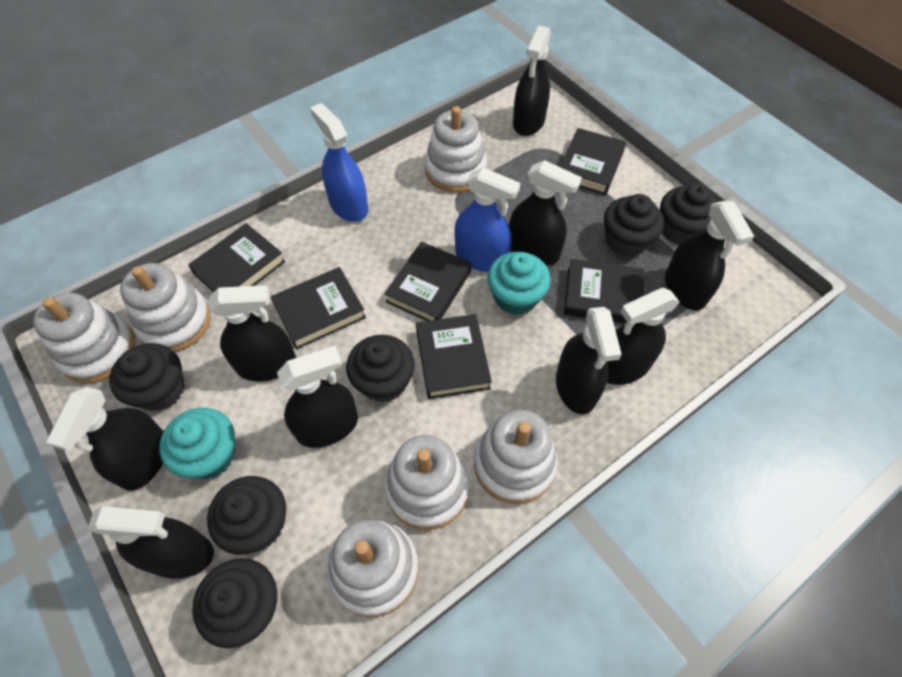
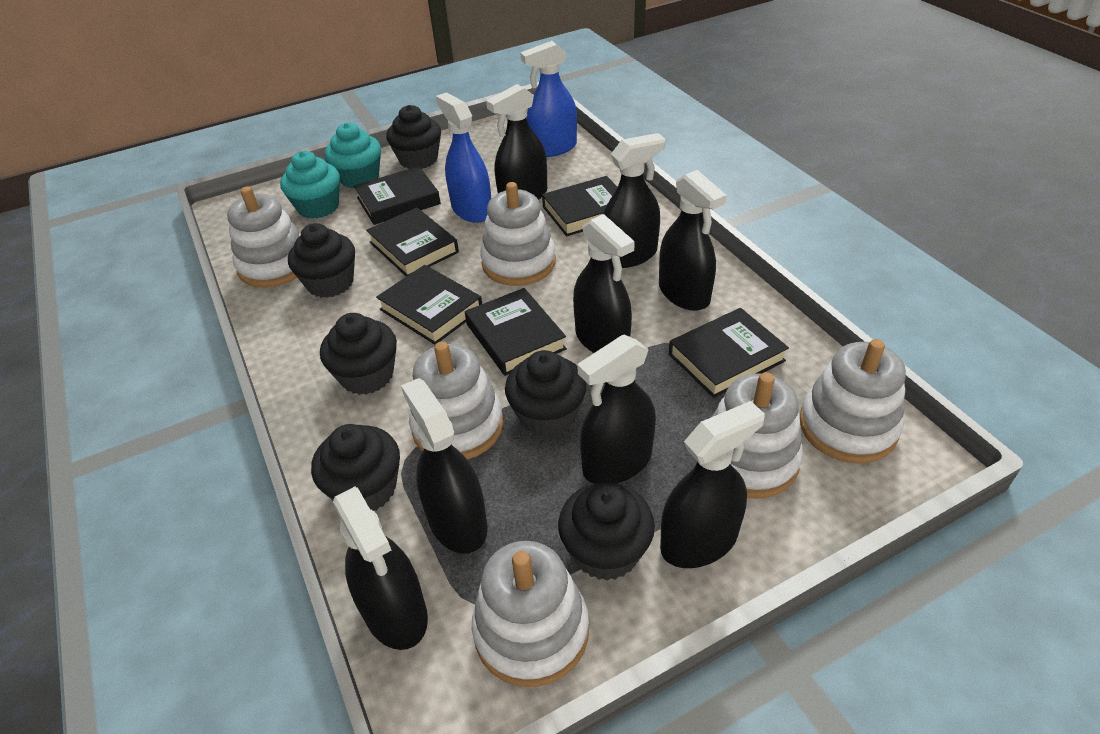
black spray bottle: 9 -> 8

